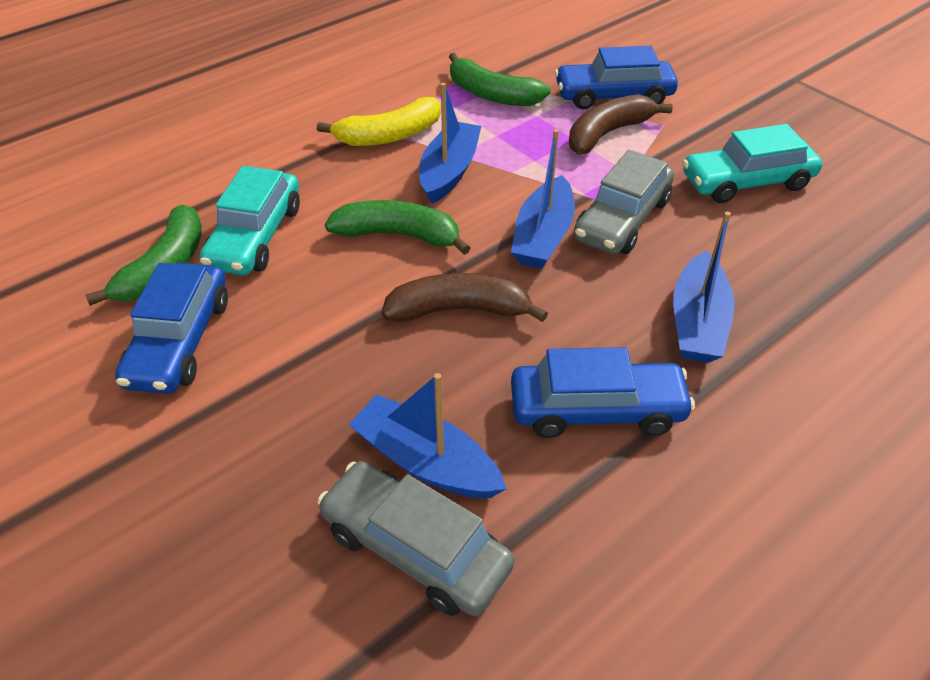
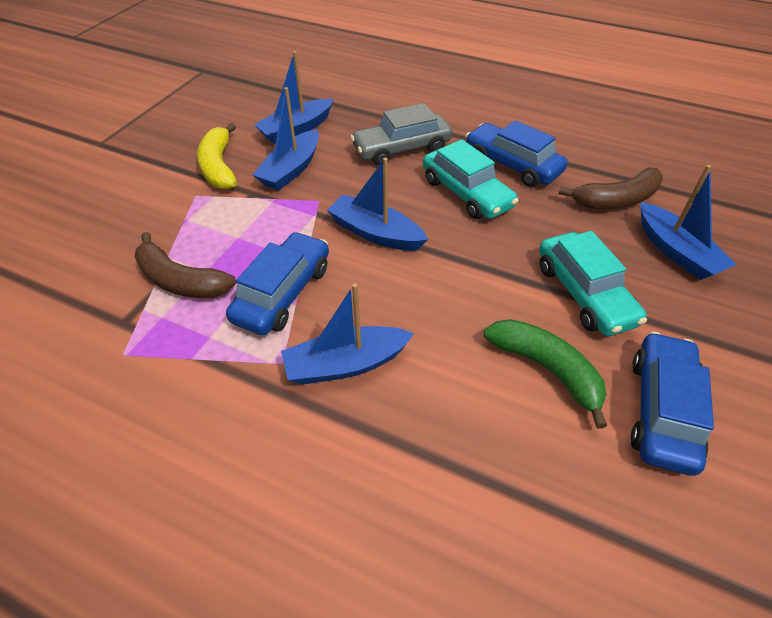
blue boat: 4 -> 5
green banana: 3 -> 1
grey car: 2 -> 1

